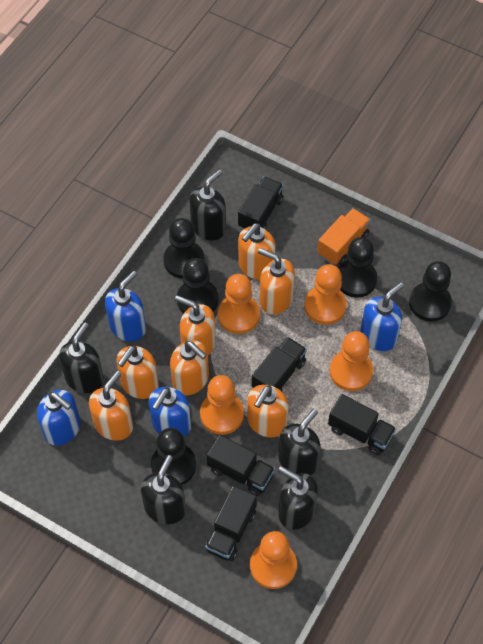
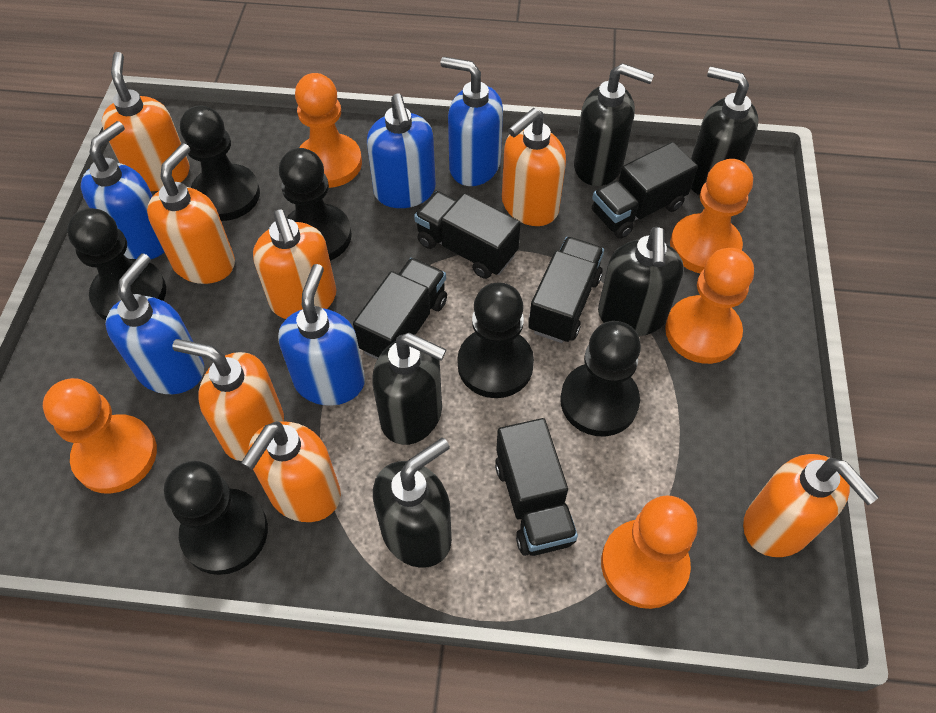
black pawn: 5 -> 6
blue soap dispenser: 4 -> 5
orange truck: 1 -> 0

